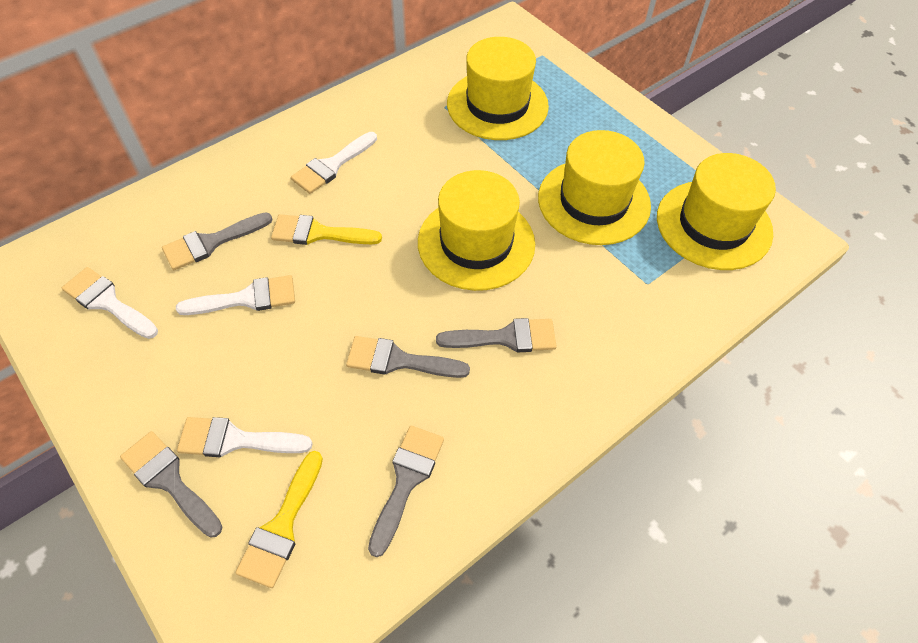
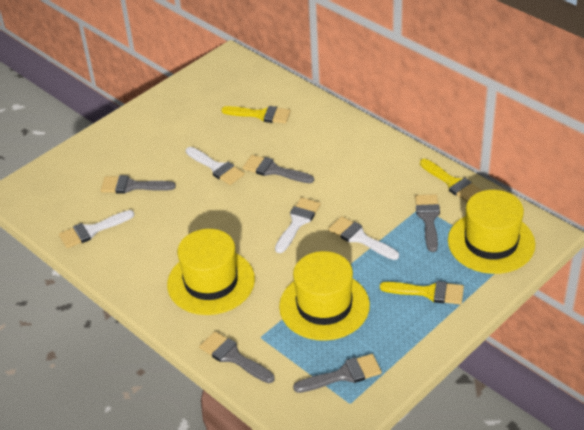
yellow brush: 2 -> 3
yellow hat: 4 -> 3

